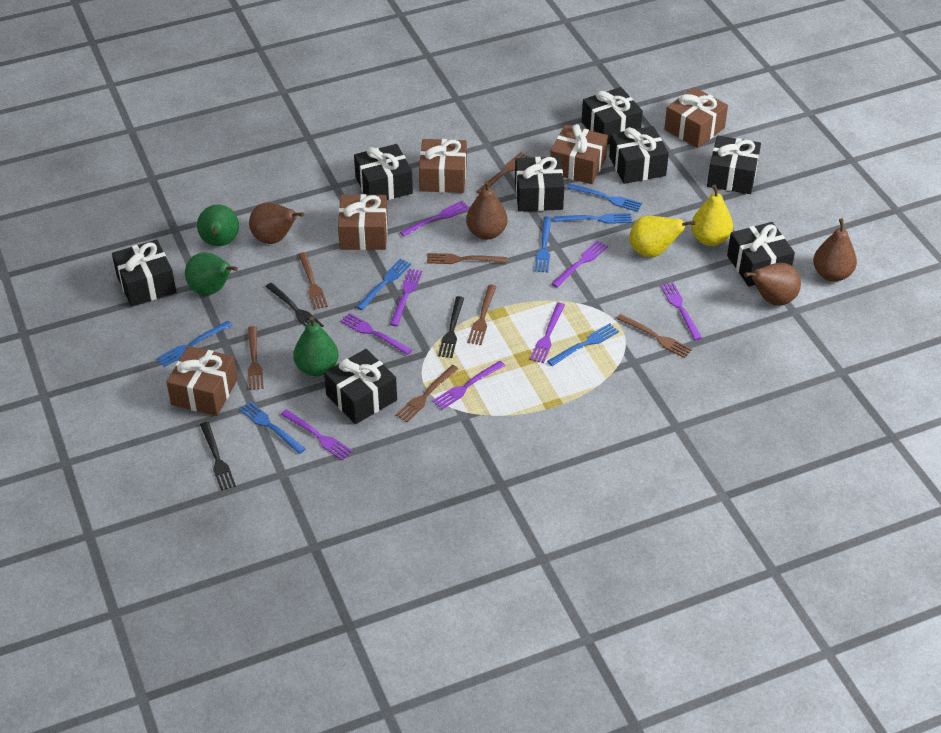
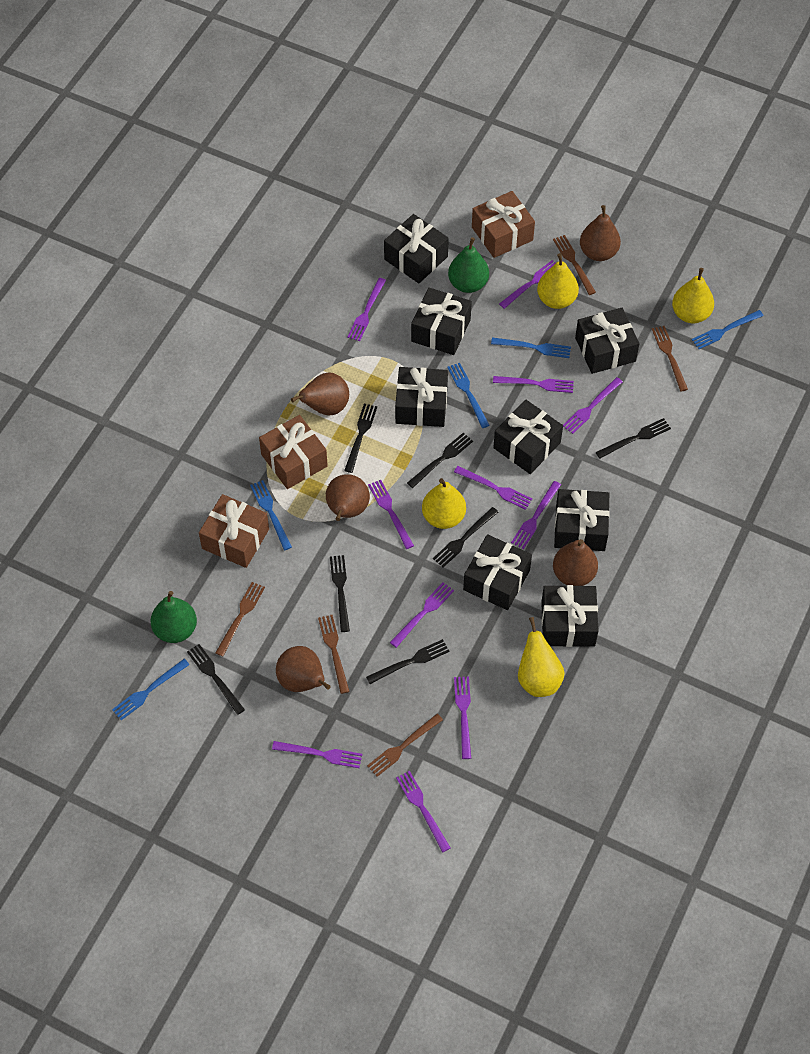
black fork: 3 -> 7
blue fork: 7 -> 5
brown fork: 7 -> 5
brown gift: 5 -> 3
brown pear: 4 -> 5
green pear: 3 -> 2
purple fork: 8 -> 11
yellow pear: 2 -> 4

